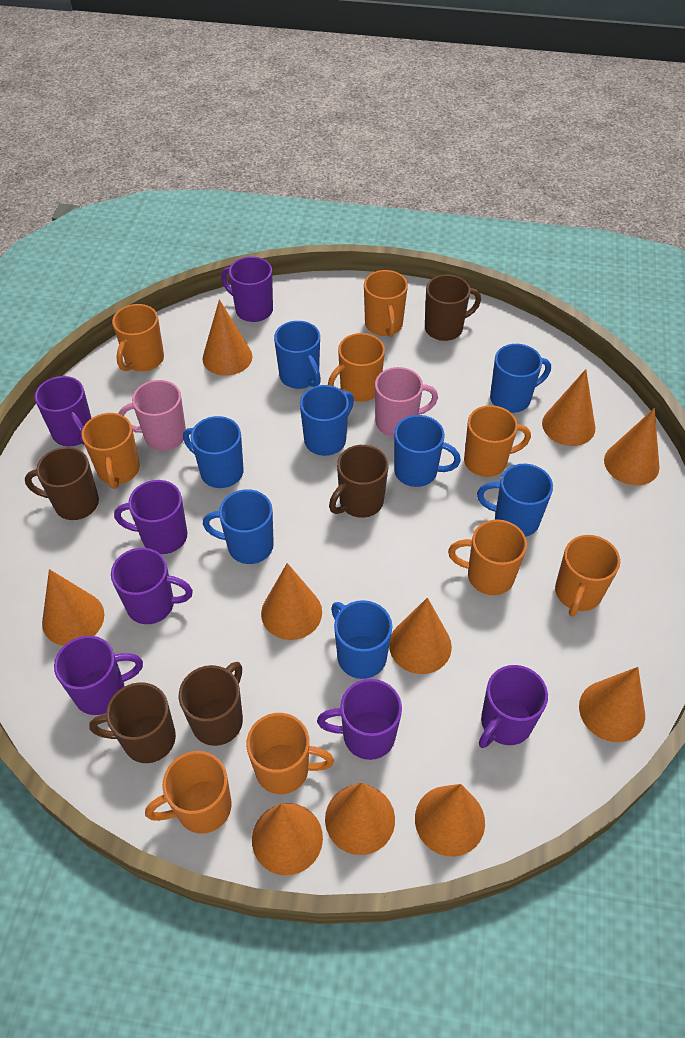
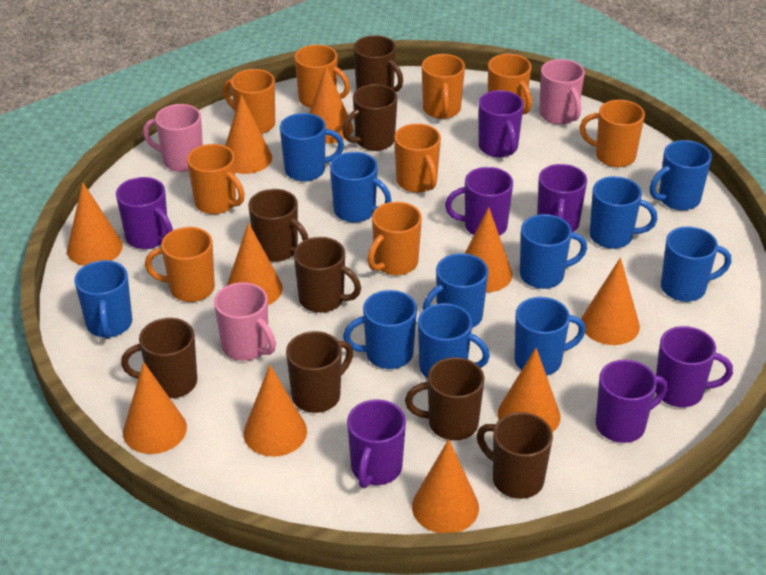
blue mug: 8 -> 11
brown mug: 5 -> 8
pink mug: 2 -> 3

